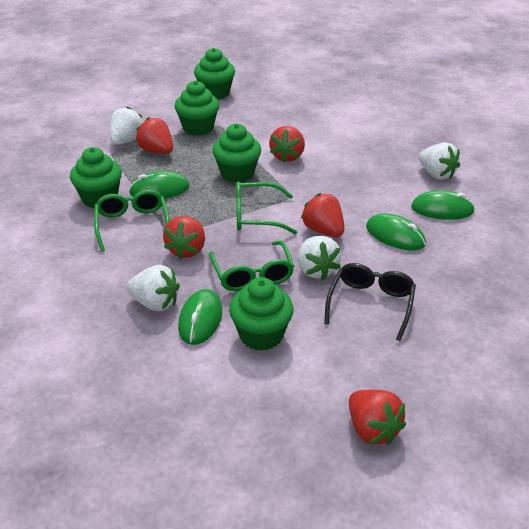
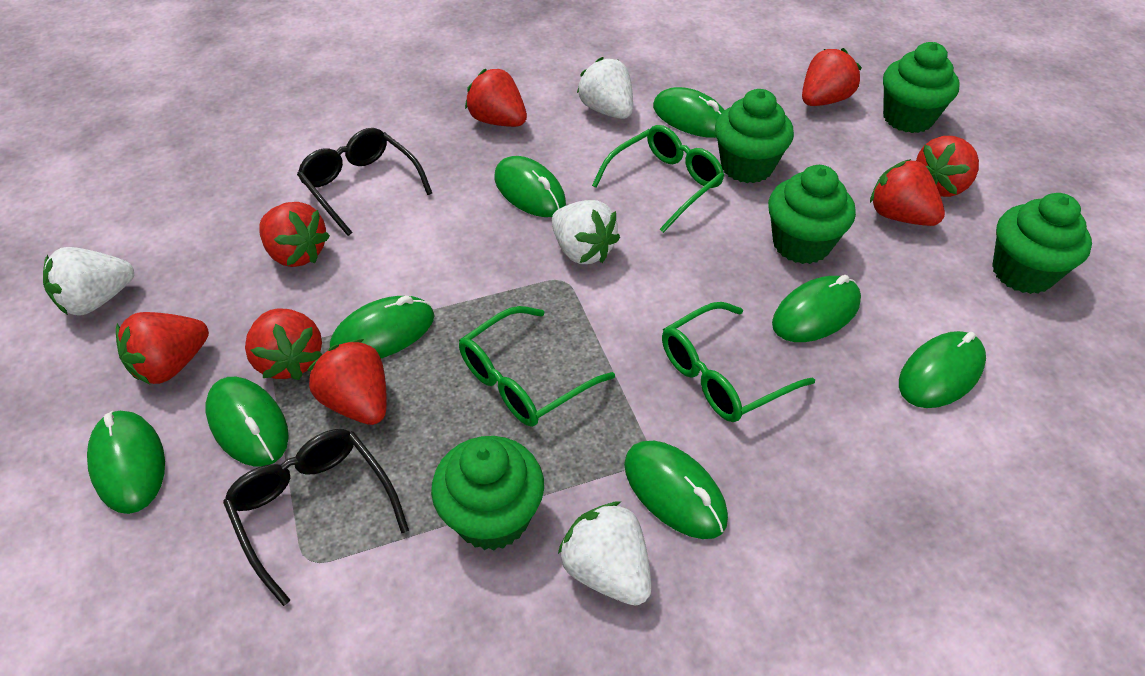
black glasses: 1 -> 2
green mouse: 4 -> 8
red strawberry: 5 -> 8

